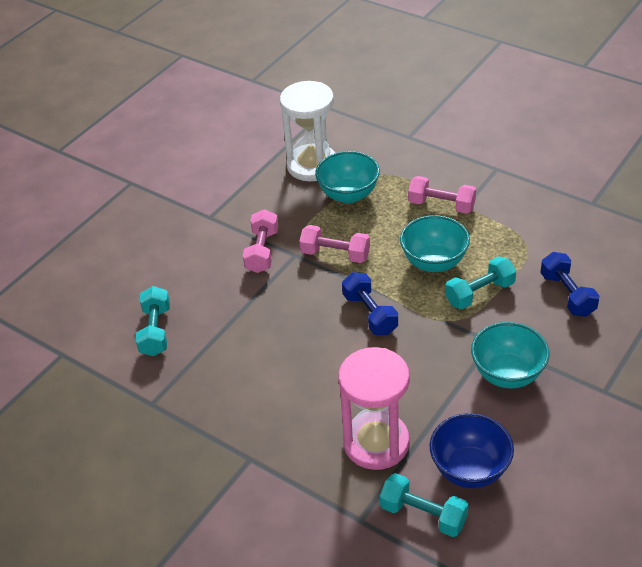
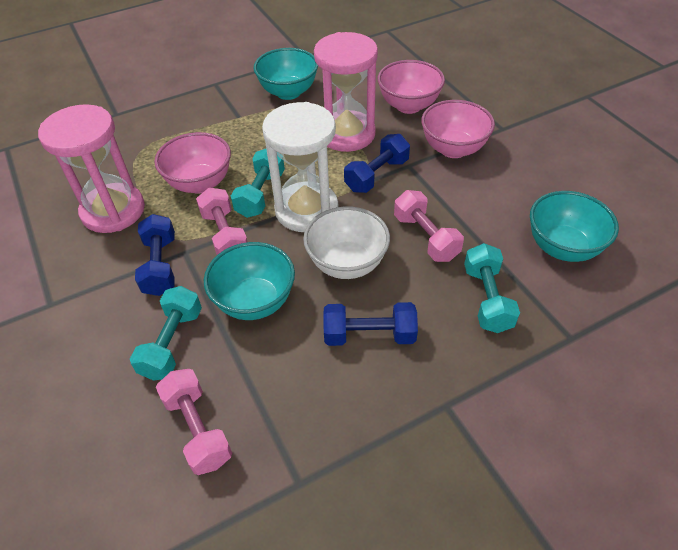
blue bowl: 1 -> 0
blue dumbbell: 2 -> 3
pink bowl: 0 -> 3
pink hourglass: 1 -> 2
white bowl: 0 -> 1

